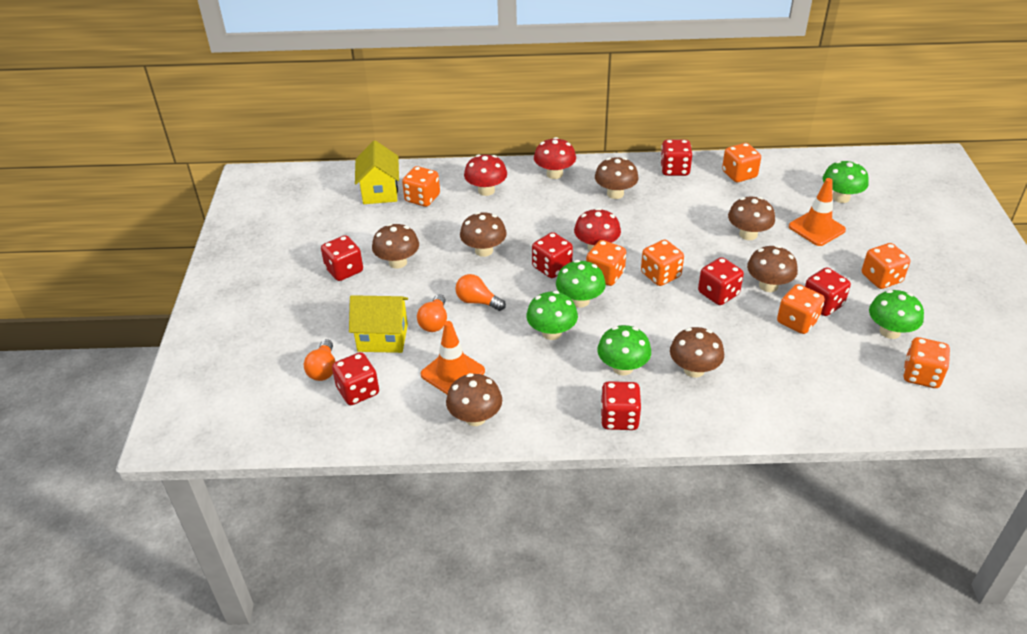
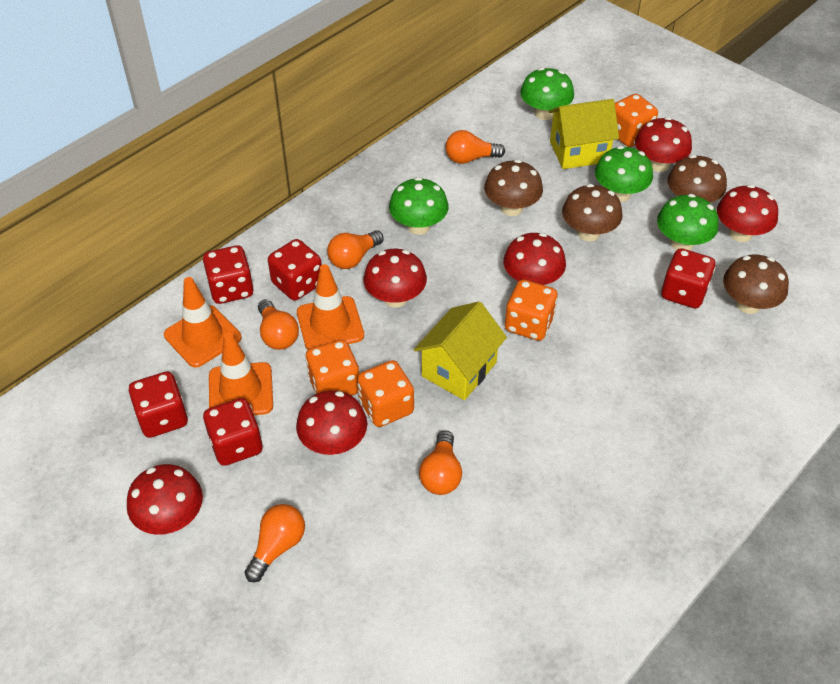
brown mushroom: 7 -> 4
green mushroom: 5 -> 4
orange dice: 7 -> 4
orange light bulb: 3 -> 5
orange traffic cone: 2 -> 3
red dice: 7 -> 5
red mushroom: 3 -> 6

